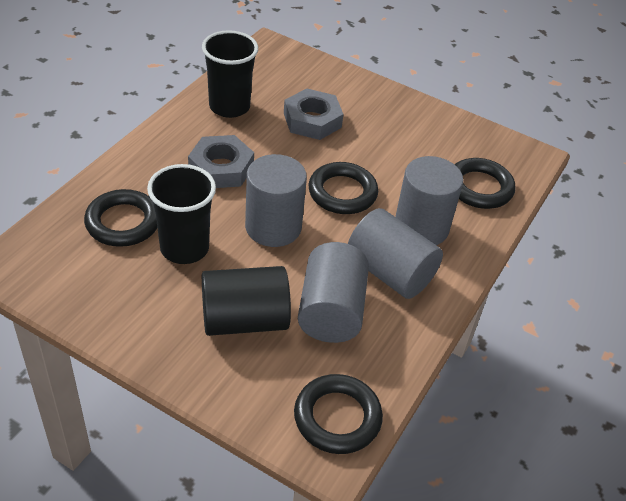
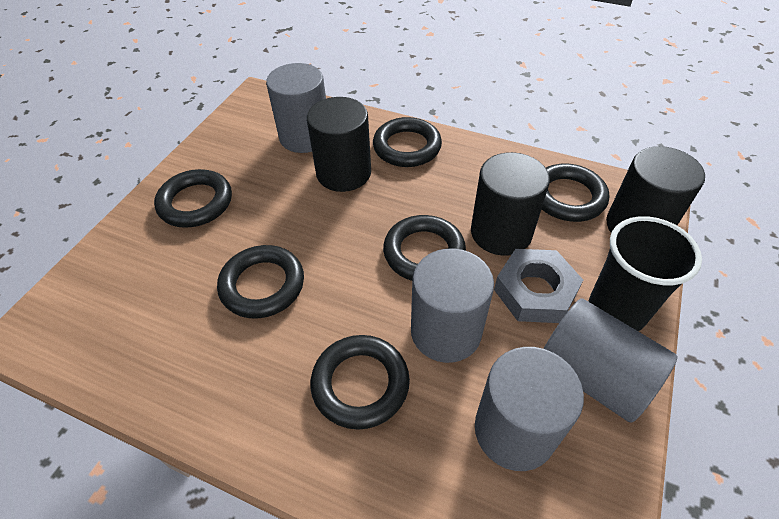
black cup: 2 -> 1
black cylinder: 1 -> 3
black ring: 4 -> 6
grey nut: 2 -> 1

